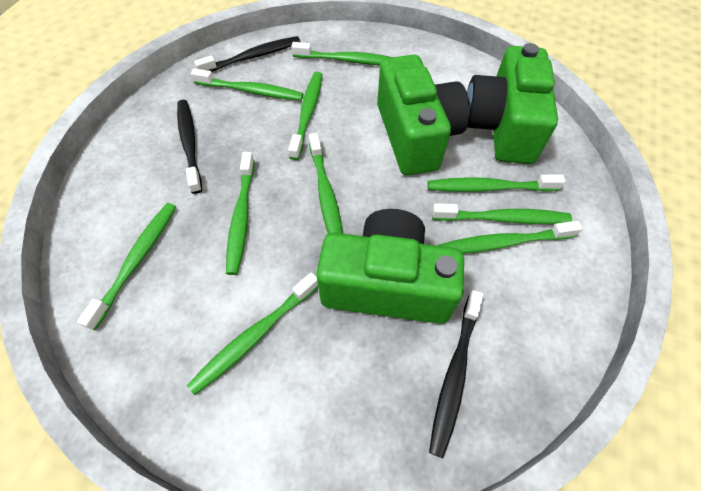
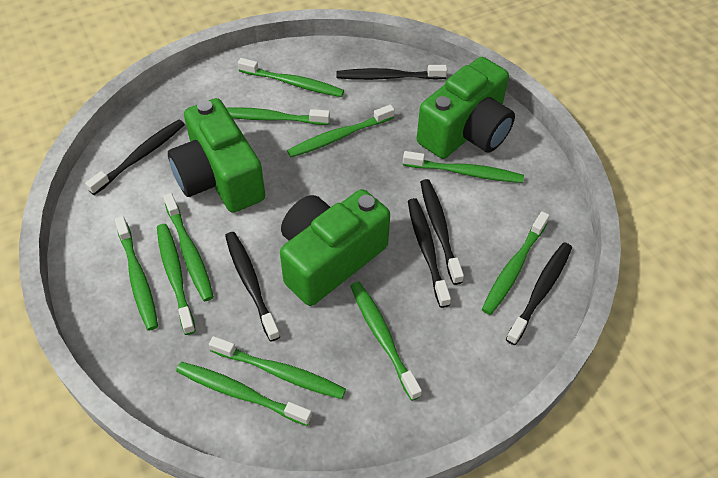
black toothbrush: 3 -> 6
green toothbrush: 10 -> 11

